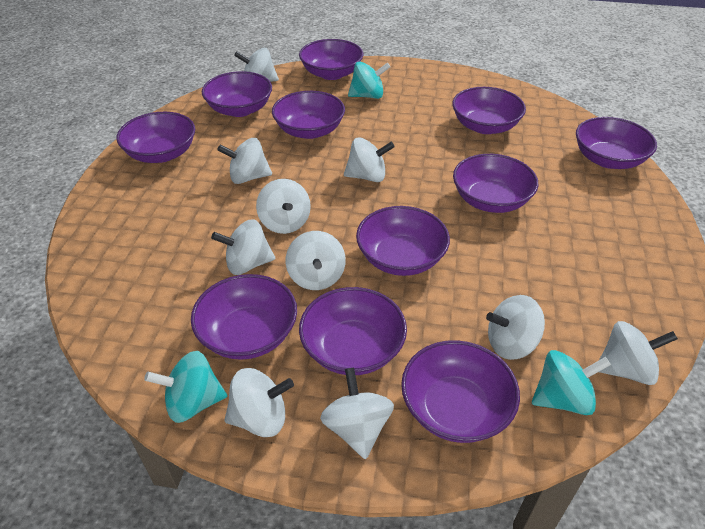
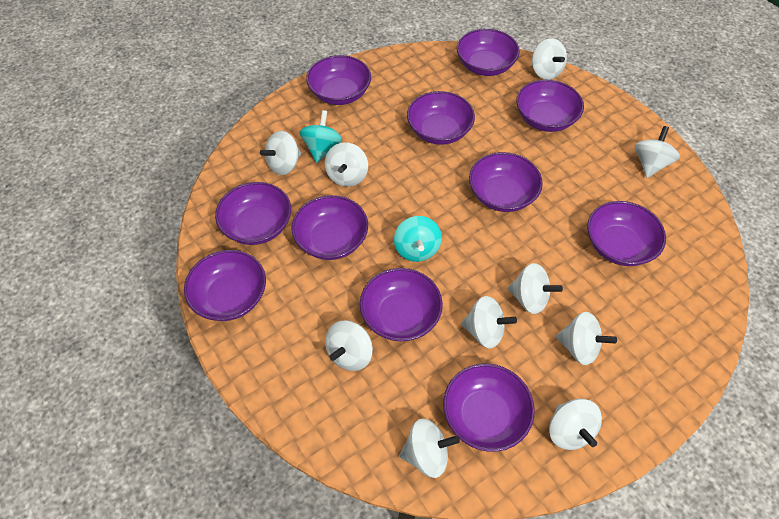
turquoise spinning top: 3 -> 2

